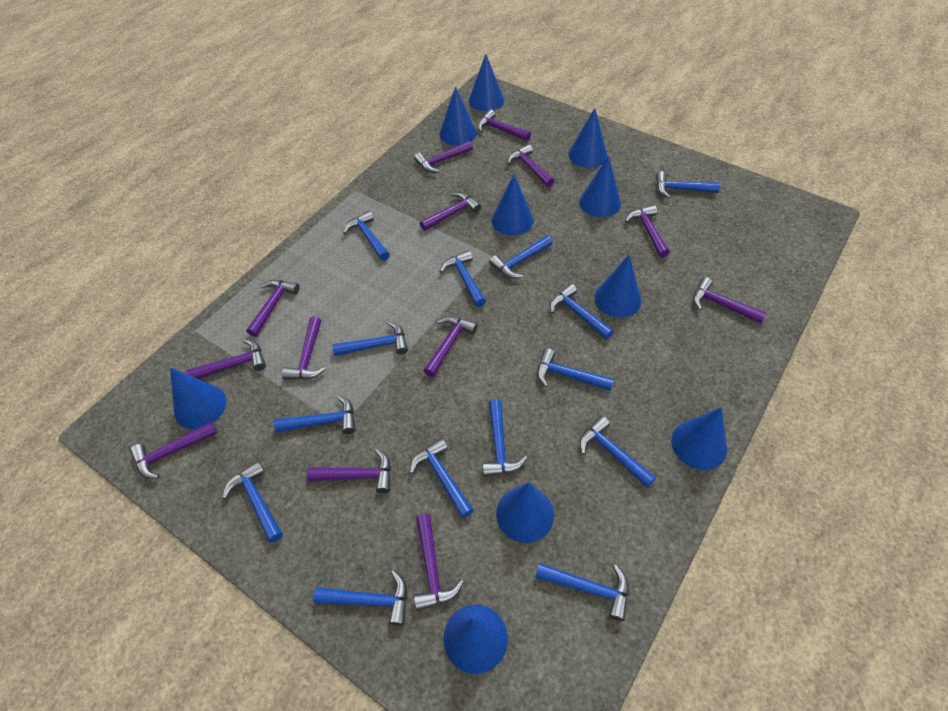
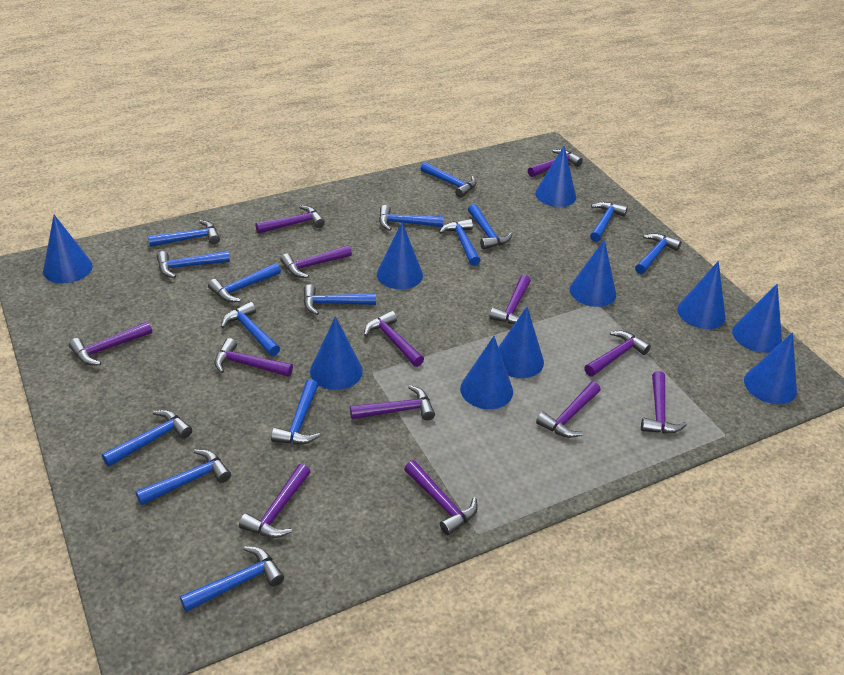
blue hammer: 14 -> 15

